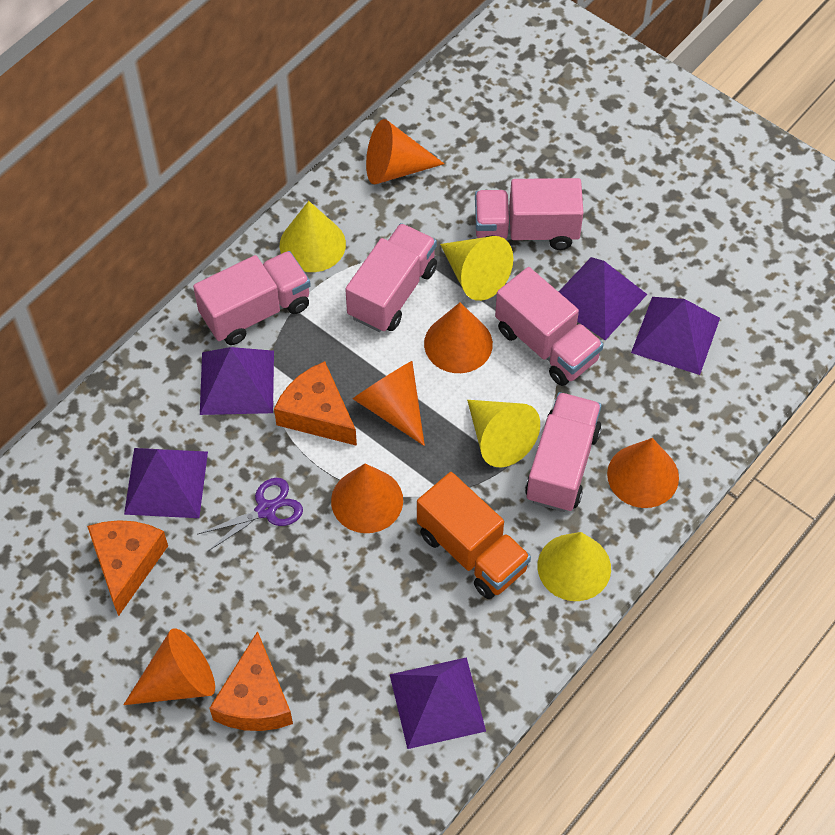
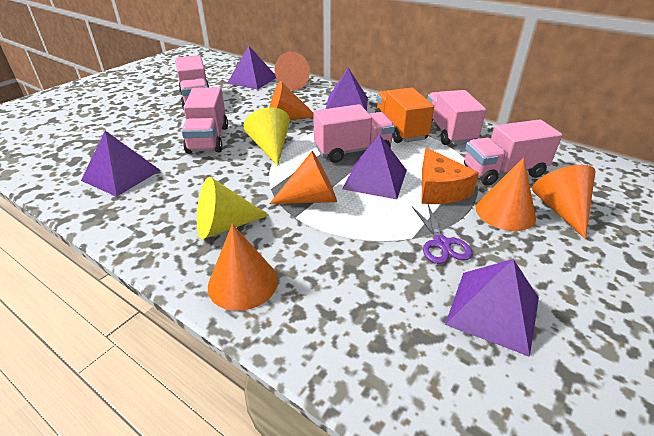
orange cheese: 3 -> 1
yellow cone: 4 -> 2

